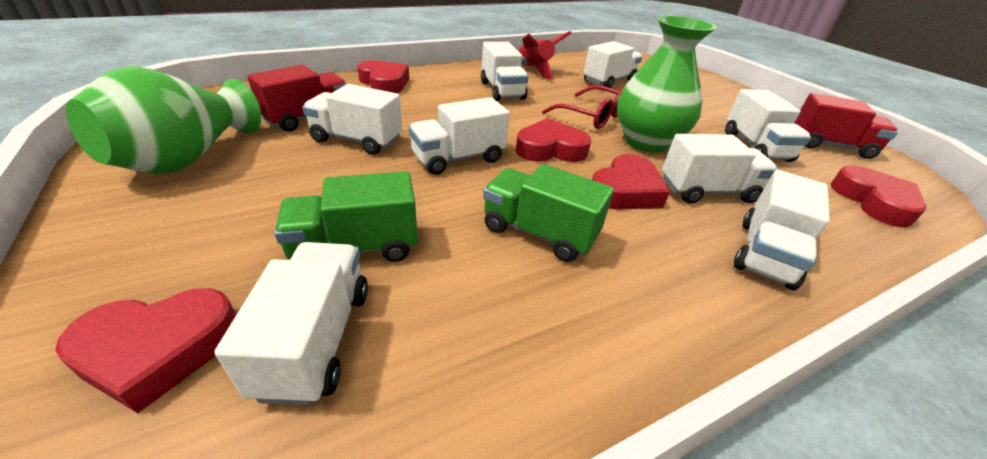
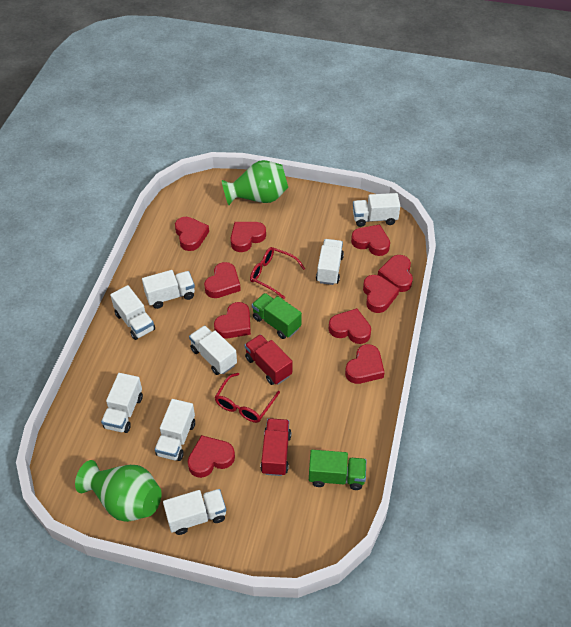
red glasses: 1 -> 2
red heart: 5 -> 10
red rocket: 1 -> 0

